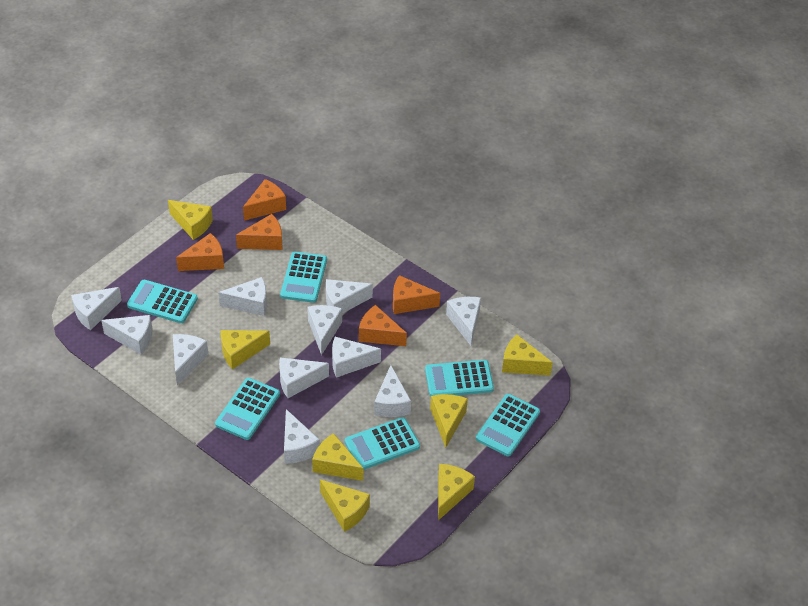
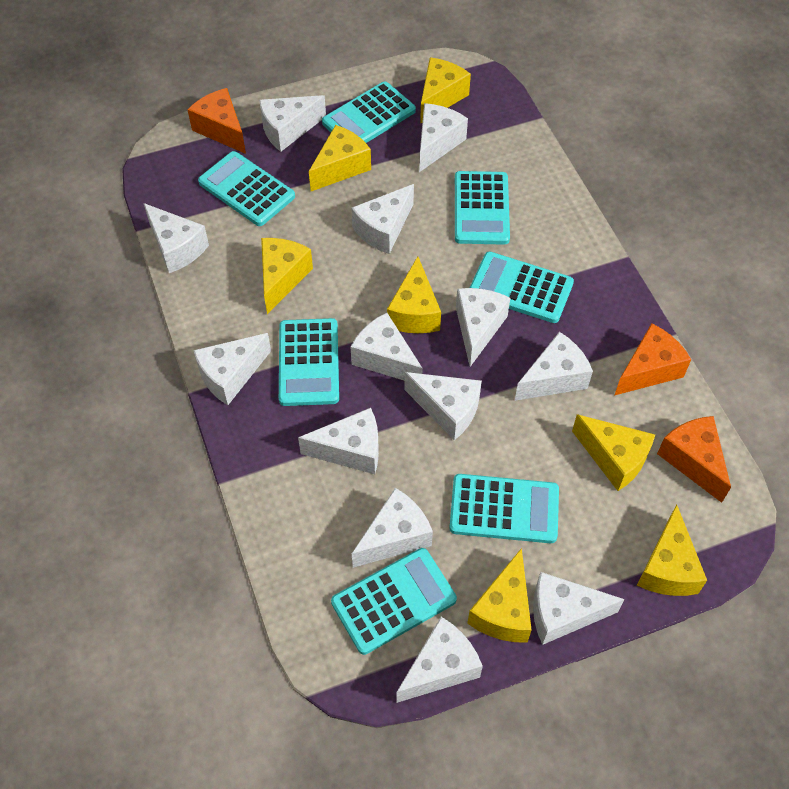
orange cheese: 5 -> 3
turquoise calculator: 6 -> 7
white cheese: 11 -> 13

